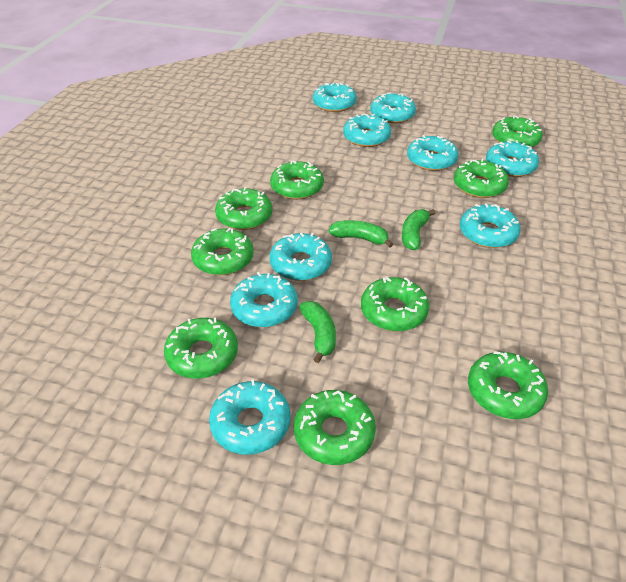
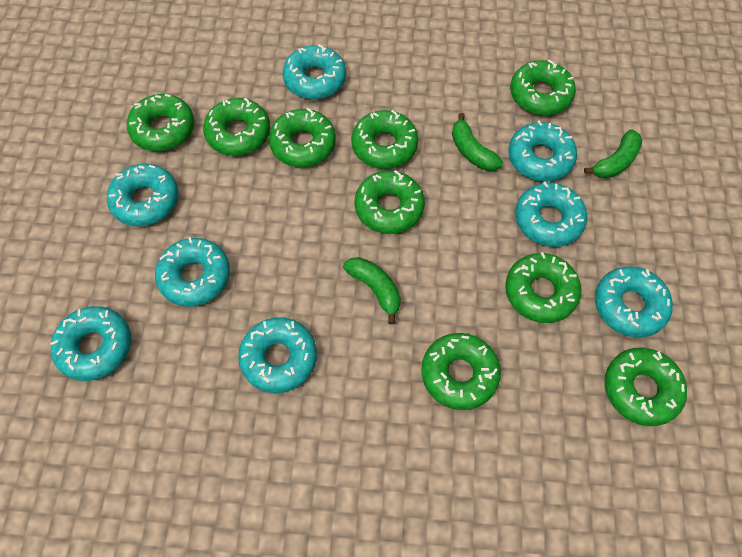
turquoise donut: 9 -> 8

